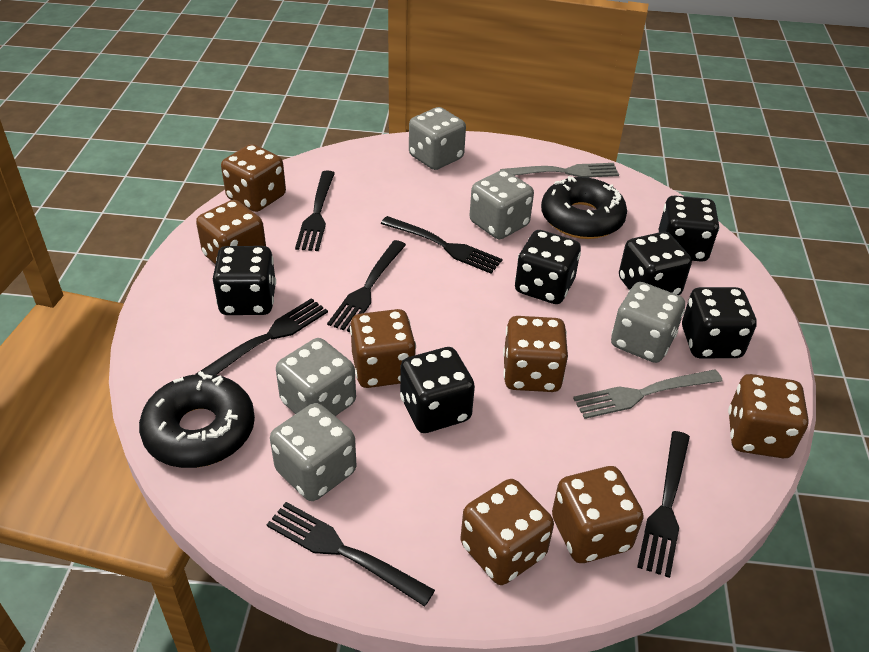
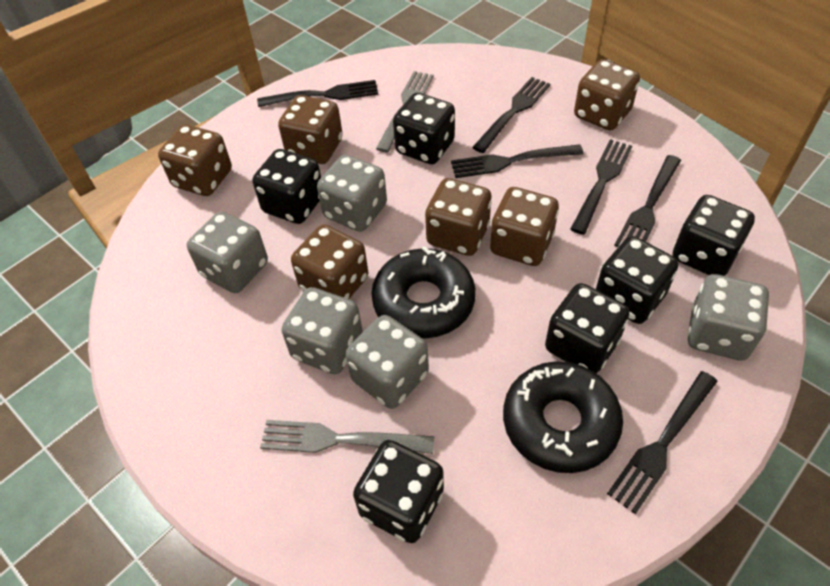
brown dice: 7 -> 6

